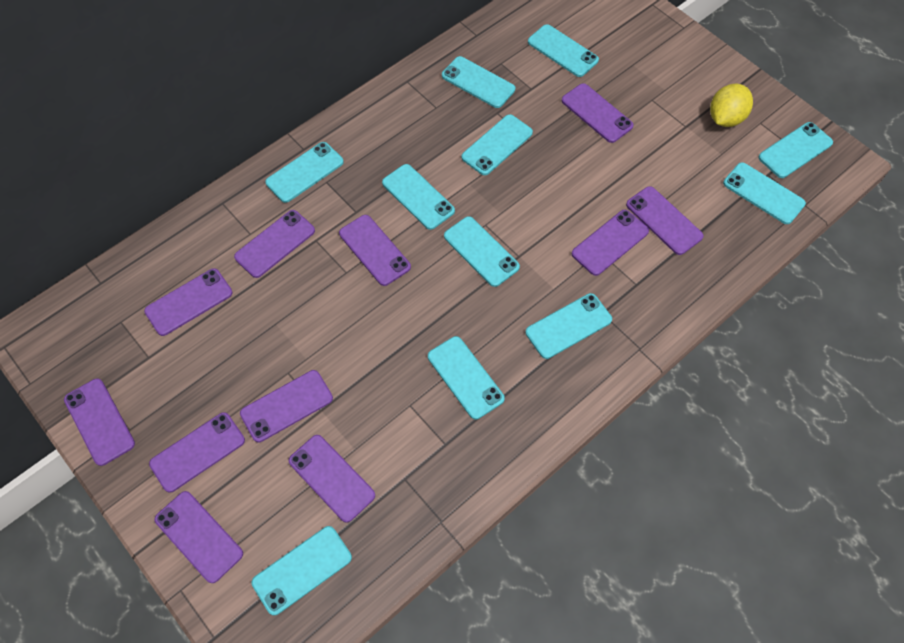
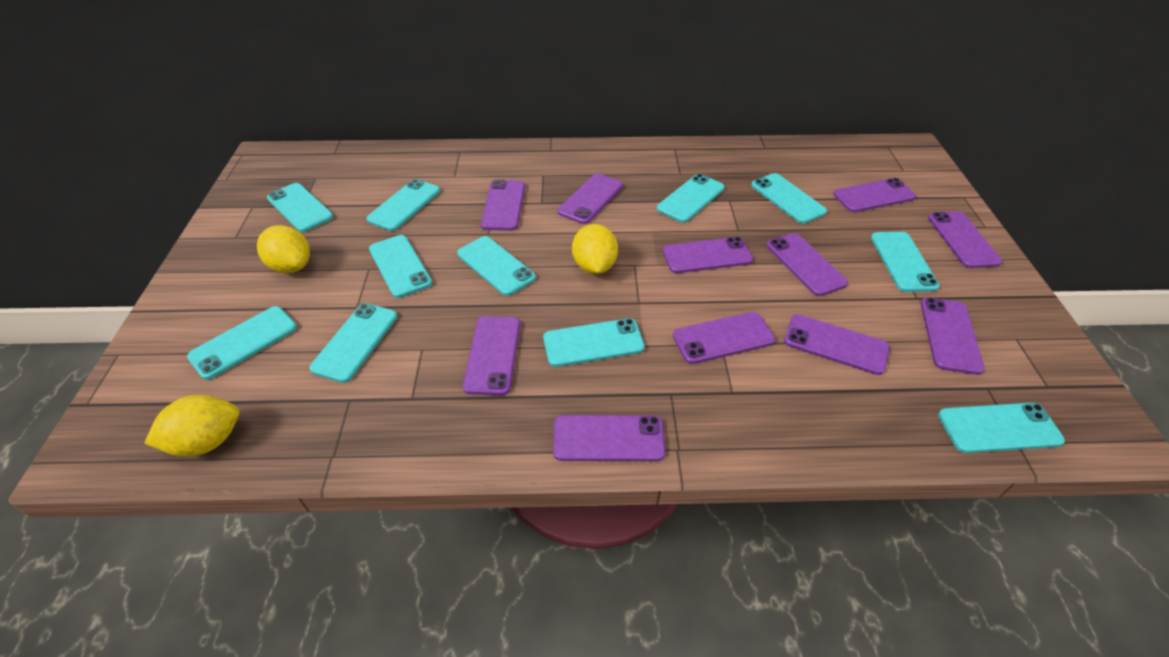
yellow lemon: 1 -> 3

